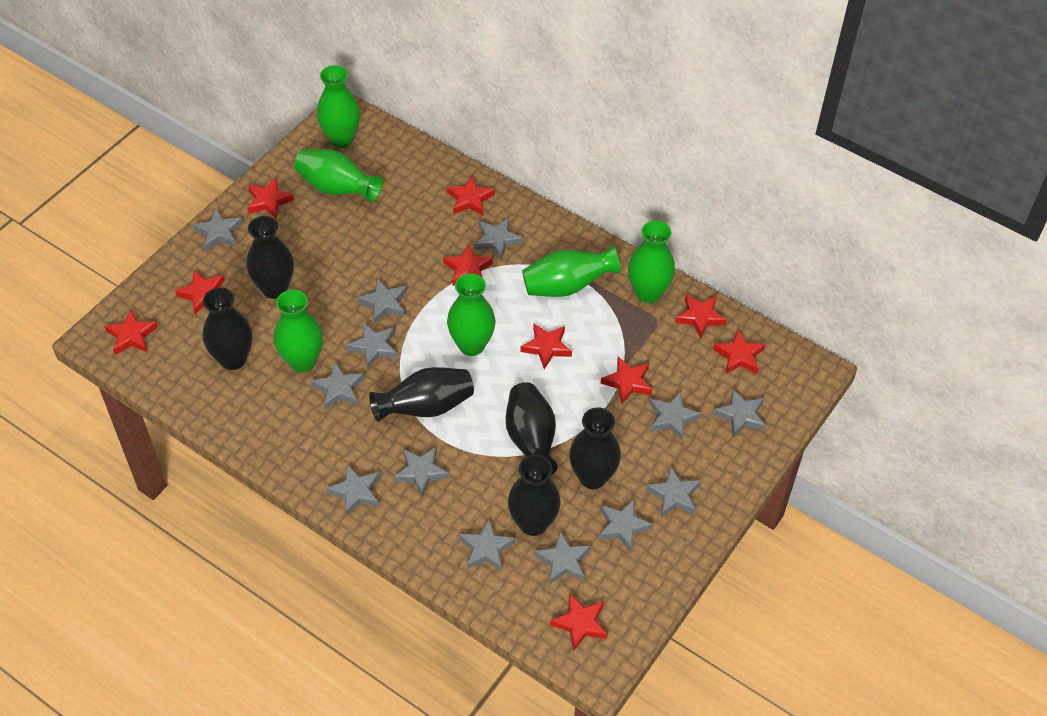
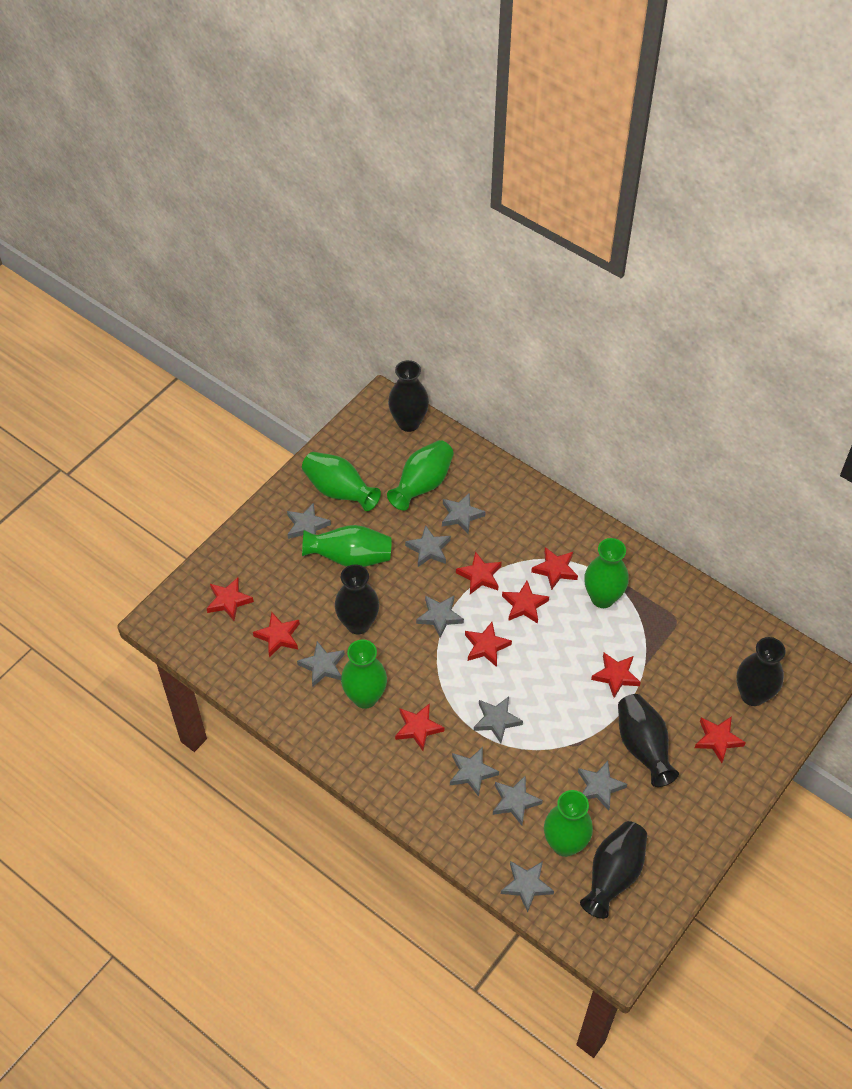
black vase: 6 -> 5
grey star: 13 -> 10
red star: 10 -> 9

